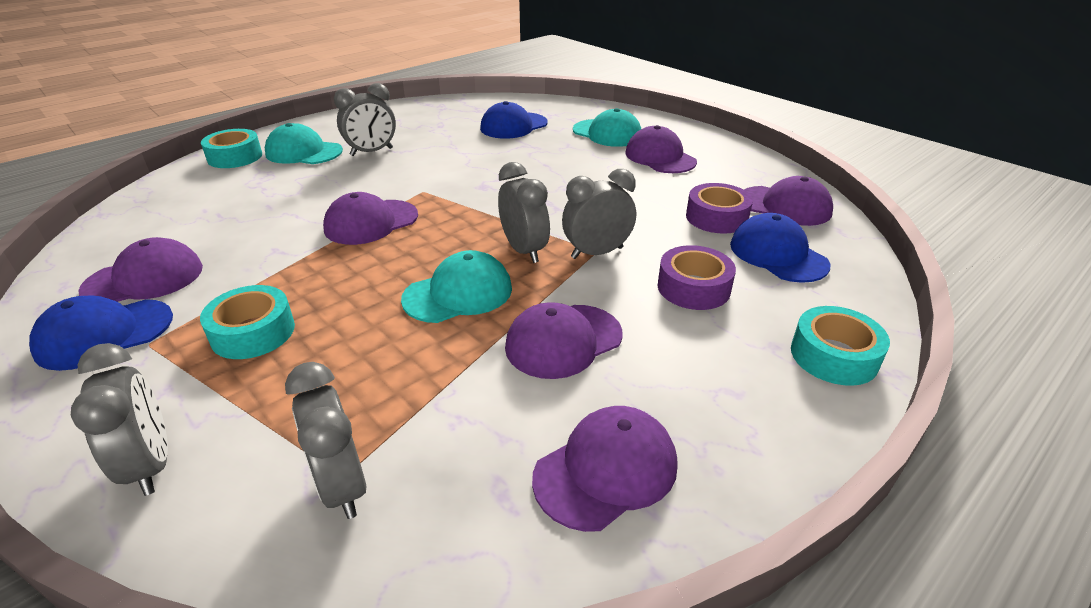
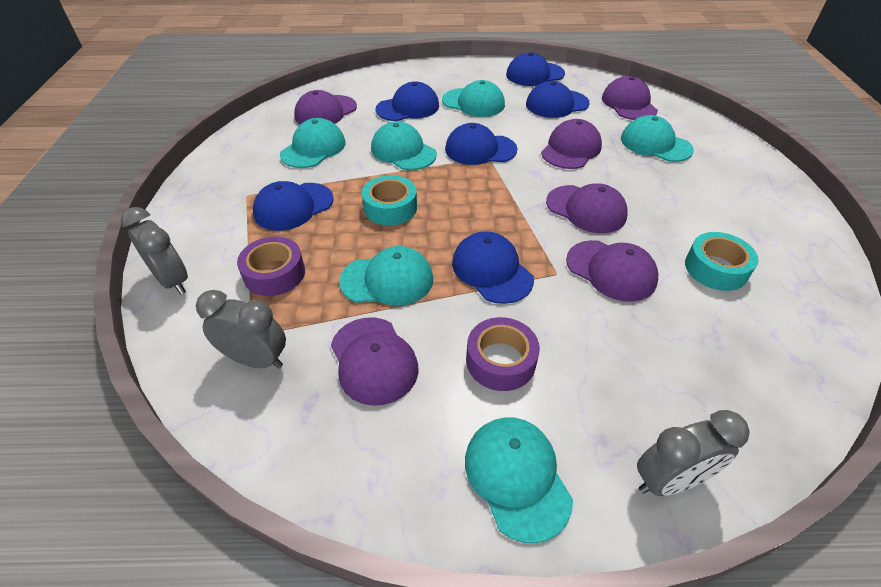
blue cap: 3 -> 6
grey clock: 5 -> 3
turquoise cap: 3 -> 6
turquoise tape: 3 -> 2

